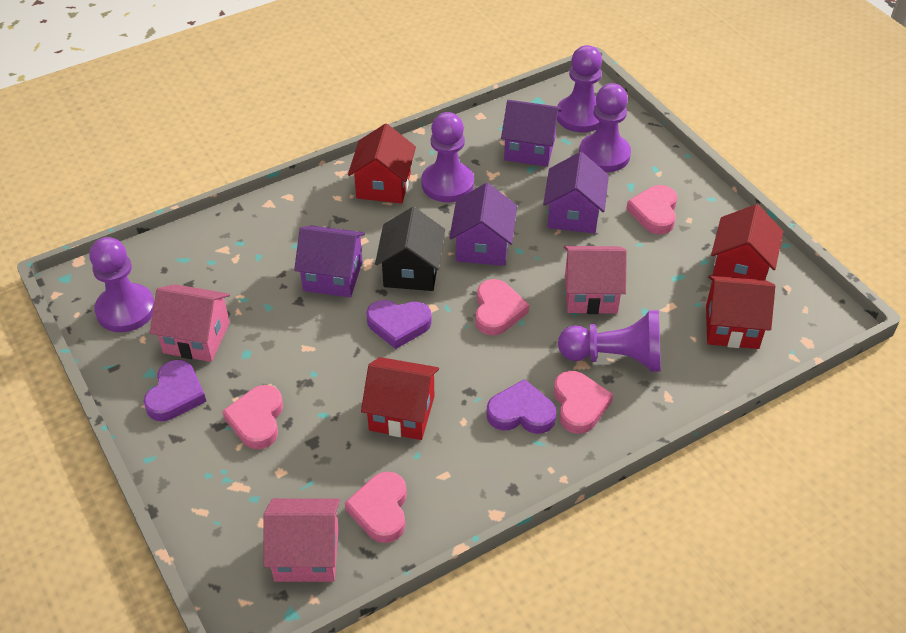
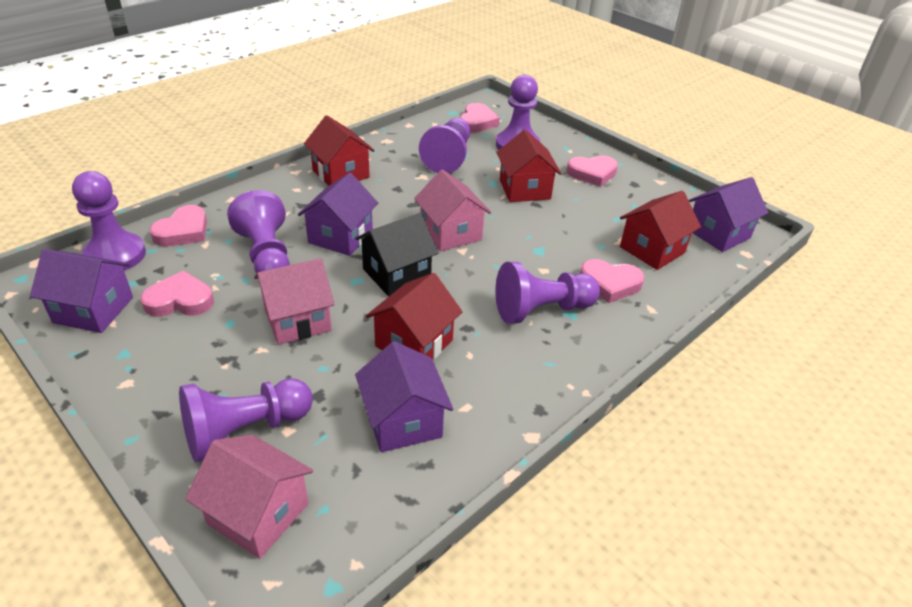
purple heart: 3 -> 0
purple pawn: 5 -> 6

